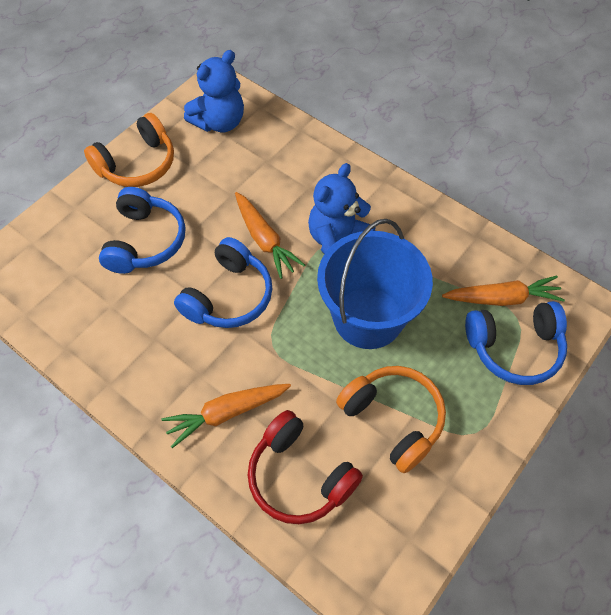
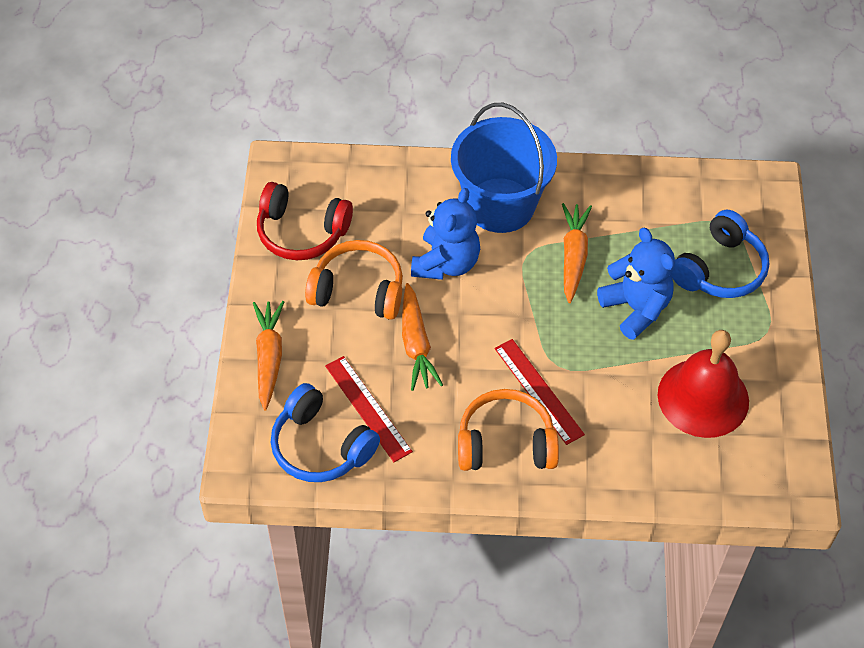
blue headphones: 3 -> 2
red bell: 0 -> 1
red ruler: 0 -> 2

